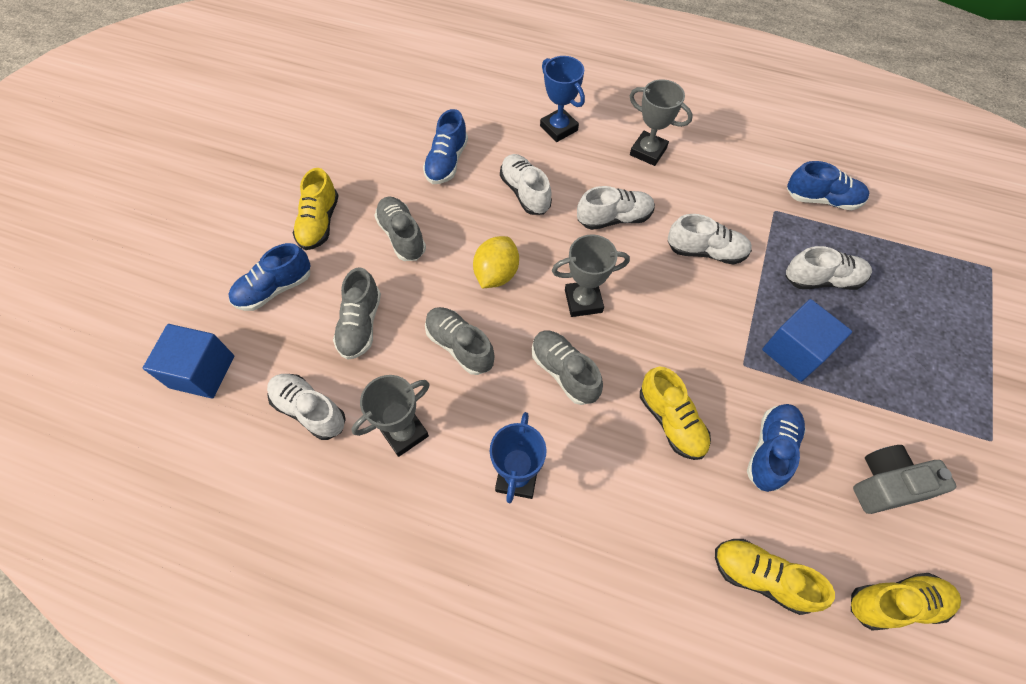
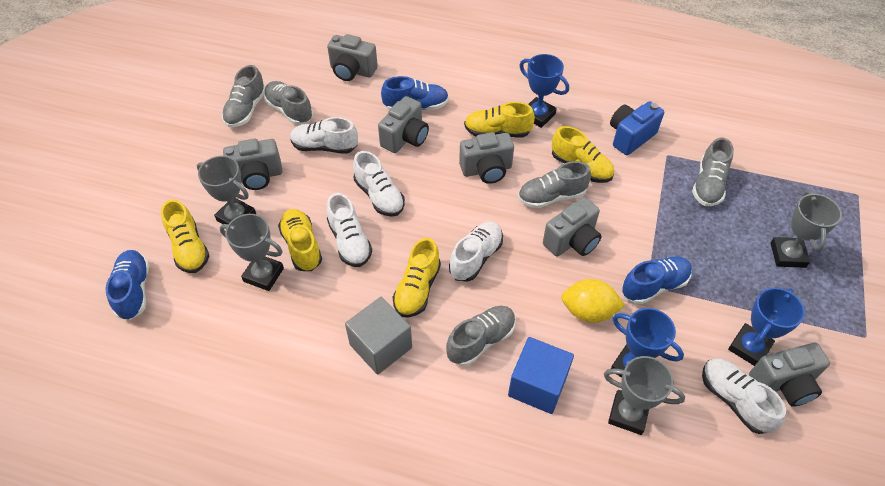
blue camera: 0 -> 1
blue cube: 2 -> 1
blue shoe: 4 -> 3
blue trophy: 2 -> 3
grey camera: 1 -> 6
grey cube: 0 -> 1
grey shoe: 4 -> 5
grey trophy: 3 -> 4
yellow shoe: 4 -> 5

